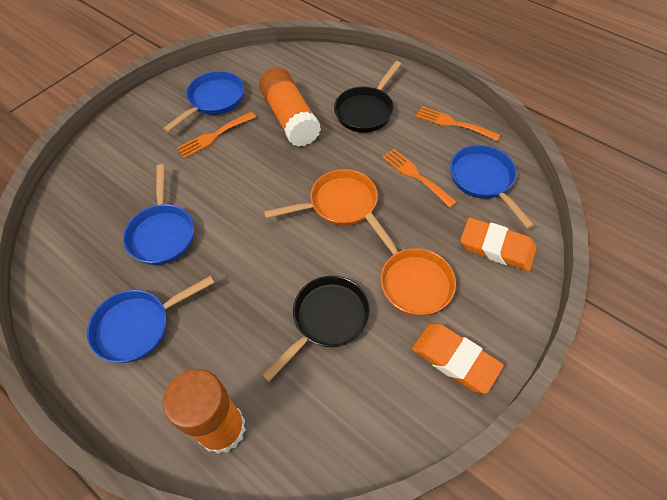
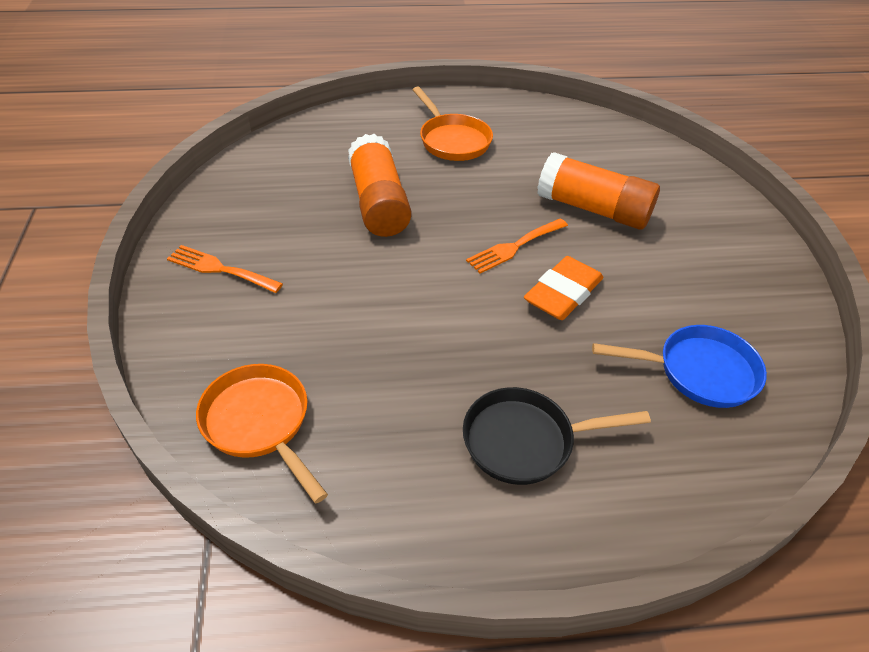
black pan: 2 -> 1
blue pan: 4 -> 1
orange eraser: 2 -> 1
orange fork: 3 -> 2

